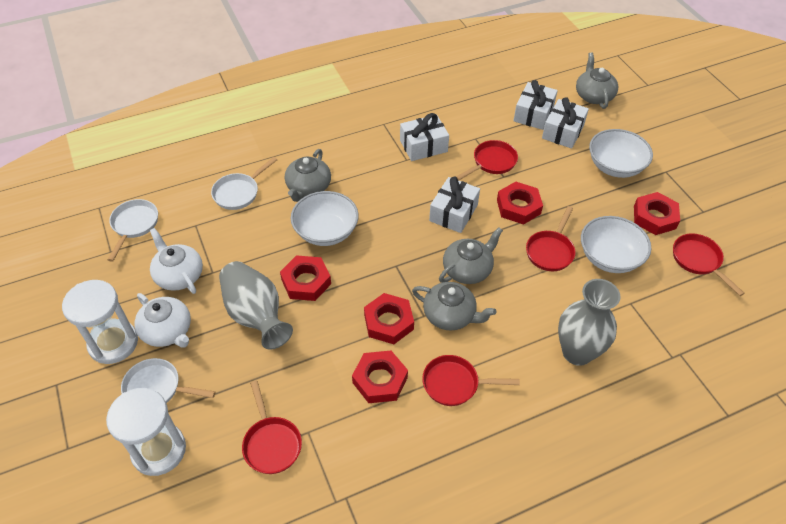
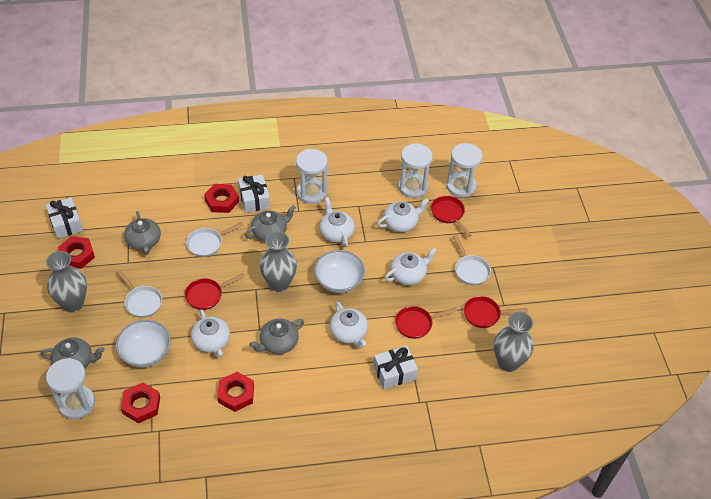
grey vase: 2 -> 3
red nut: 5 -> 4
red pan: 5 -> 4
white bowl: 3 -> 2
white gift: 4 -> 3
white hourglass: 2 -> 4
white teapot: 2 -> 5

